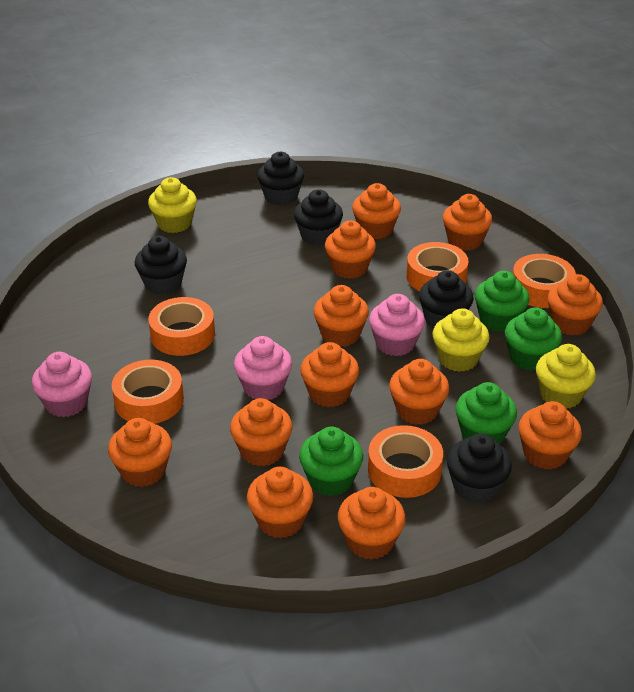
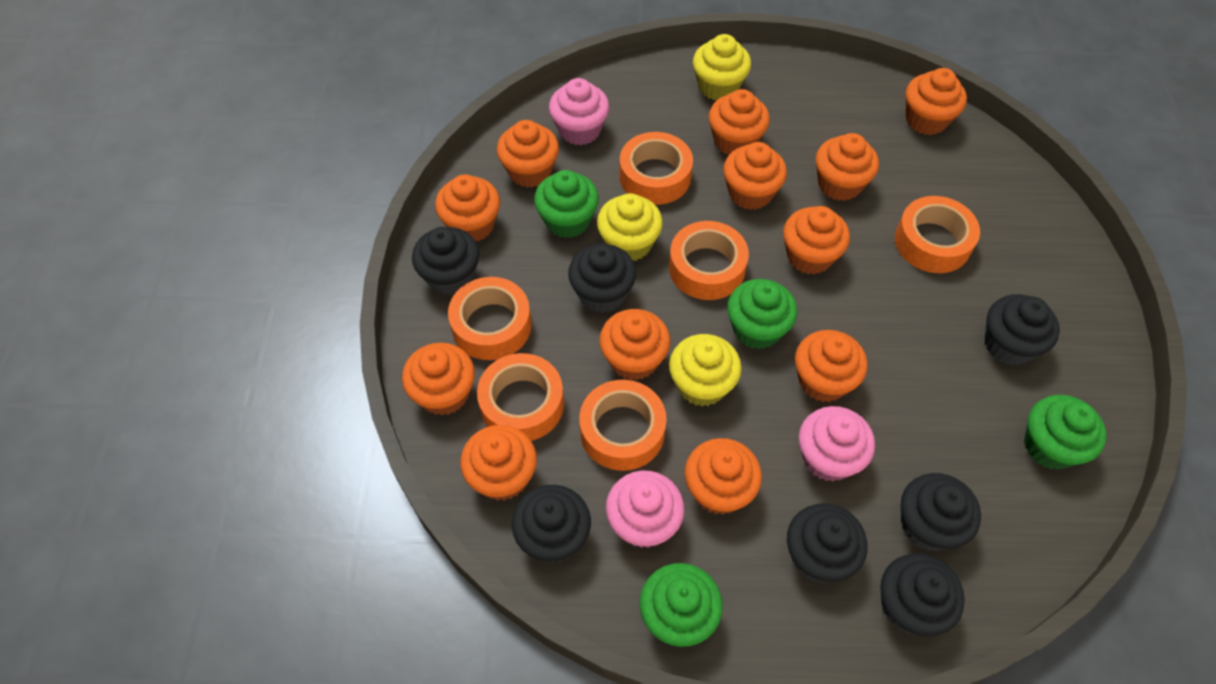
black cupcake: 5 -> 7
orange tape: 5 -> 6

